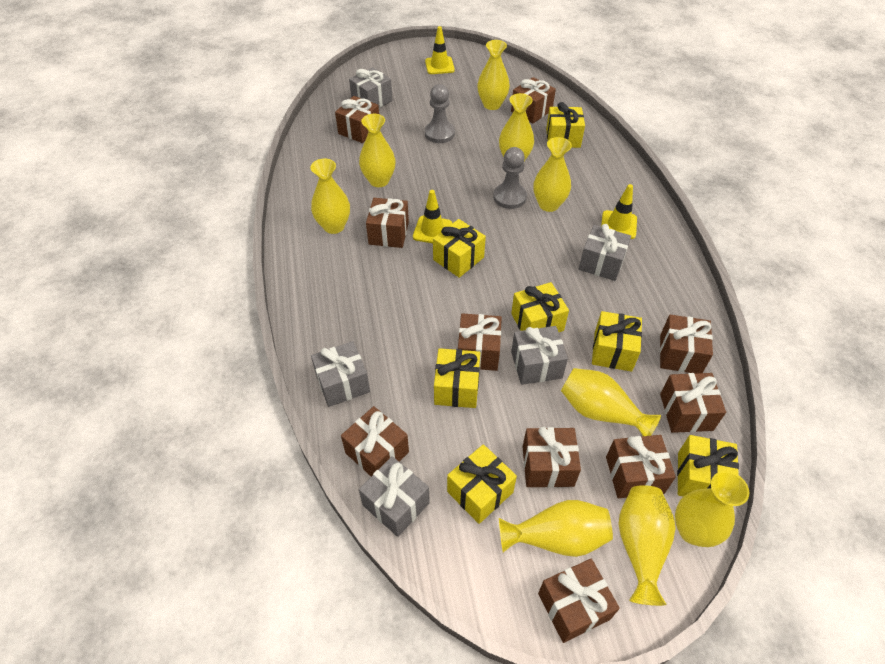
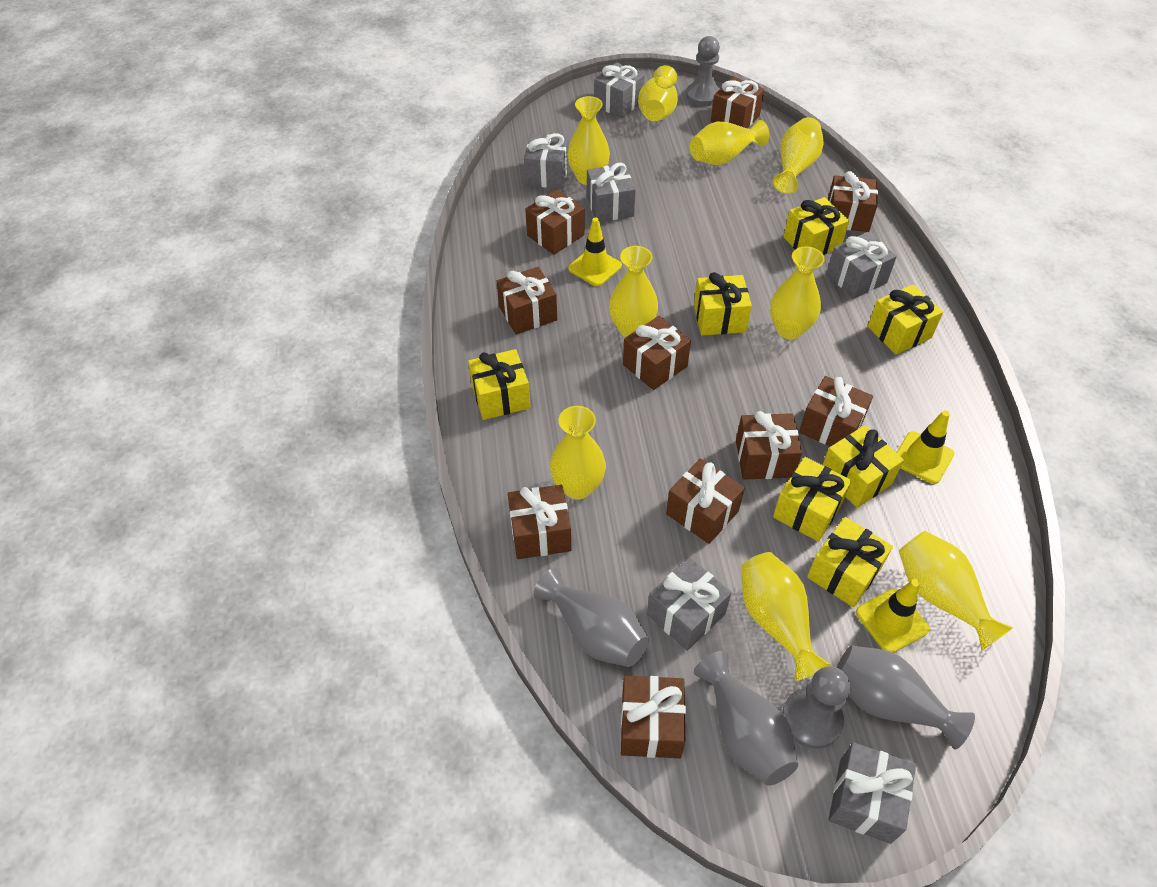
grey gift: 5 -> 6
grey vase: 0 -> 3

